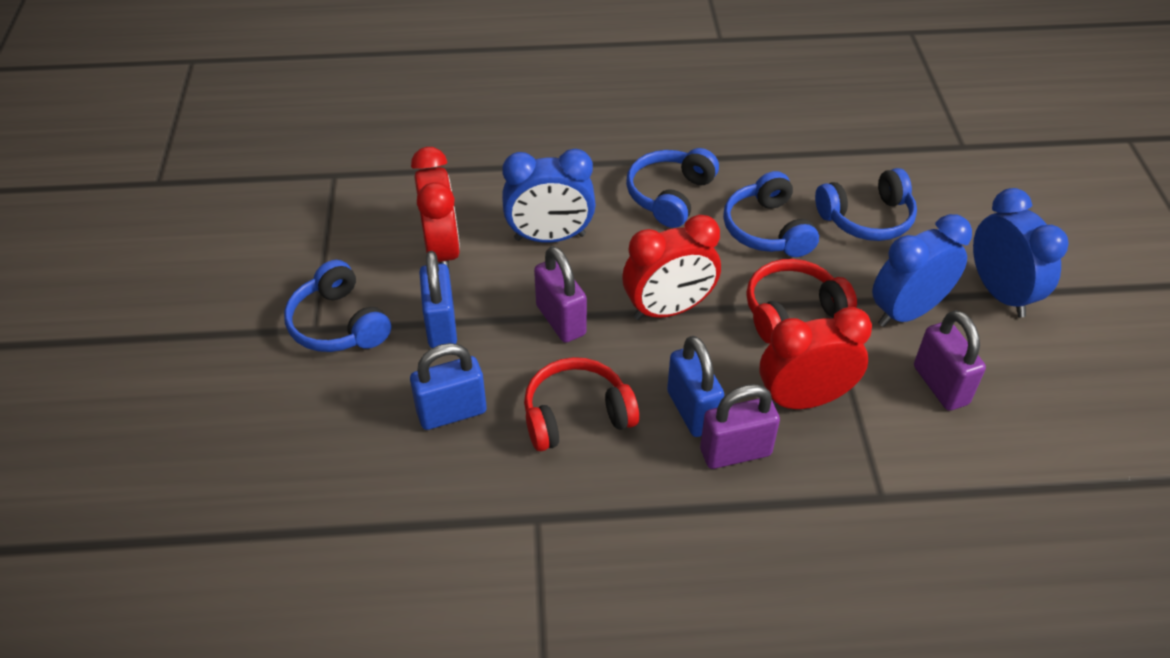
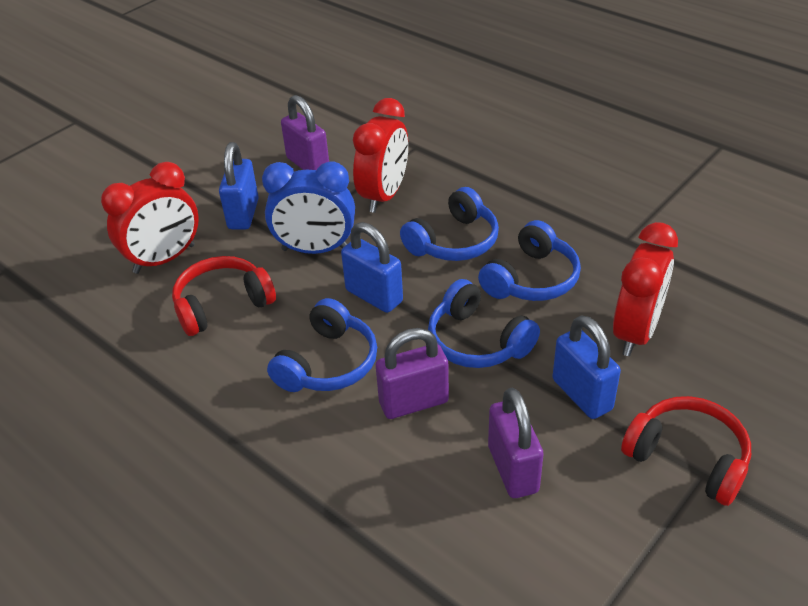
blue clock: 3 -> 1

